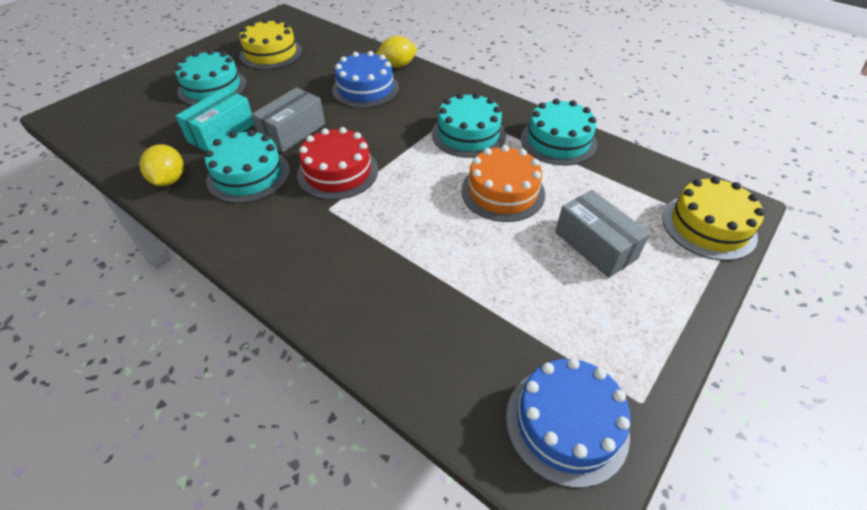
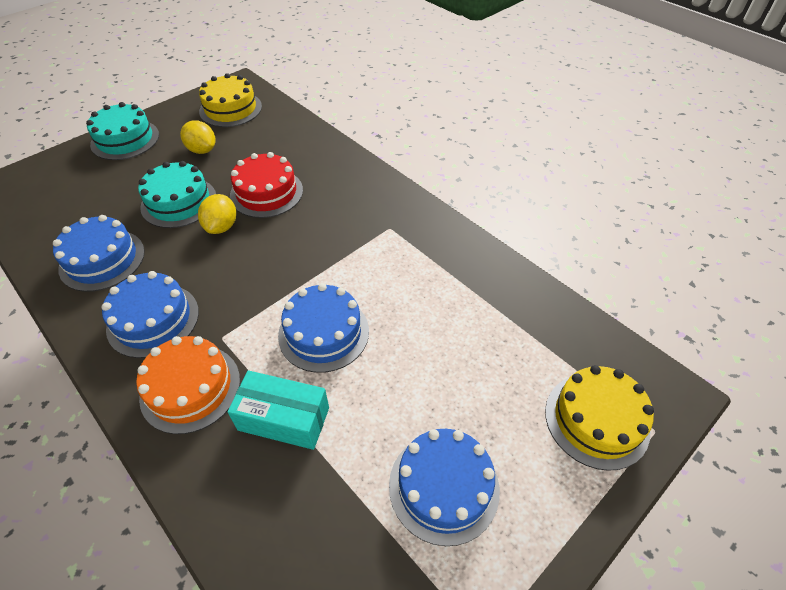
blue cake: 2 -> 4
grey box: 2 -> 0
turquoise cake: 4 -> 2

